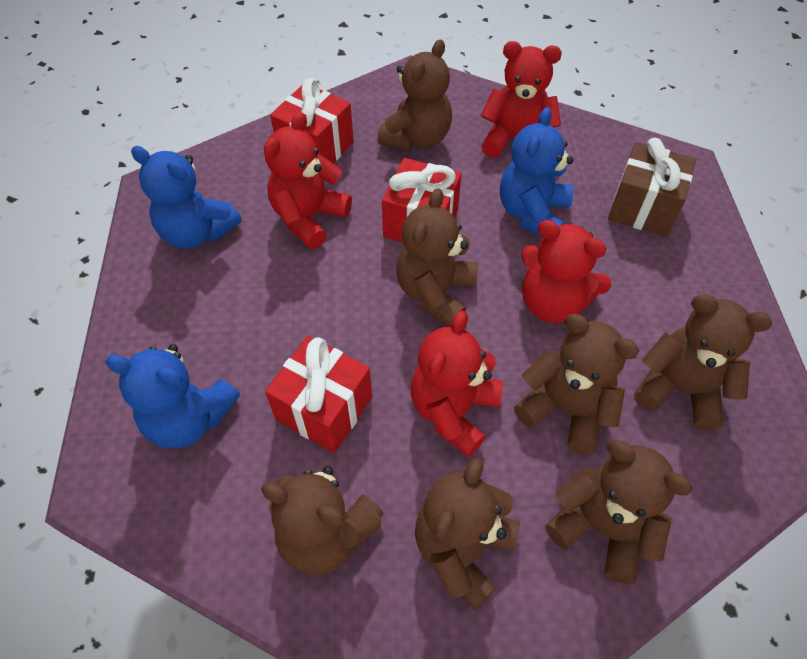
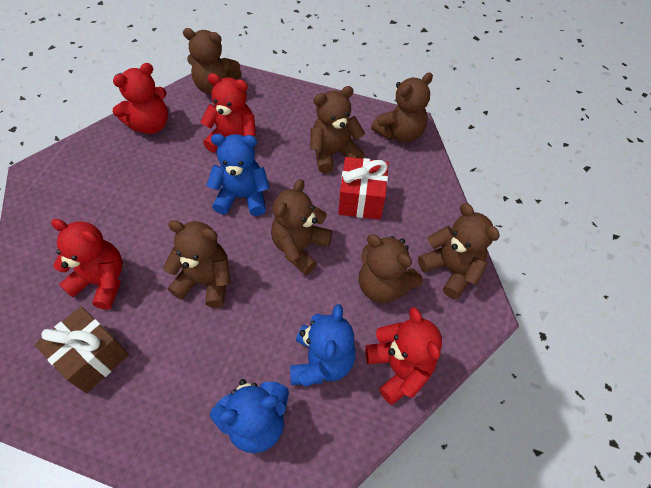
red gift: 3 -> 1

